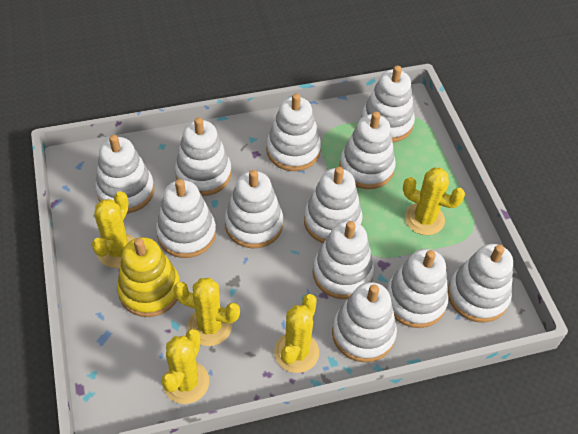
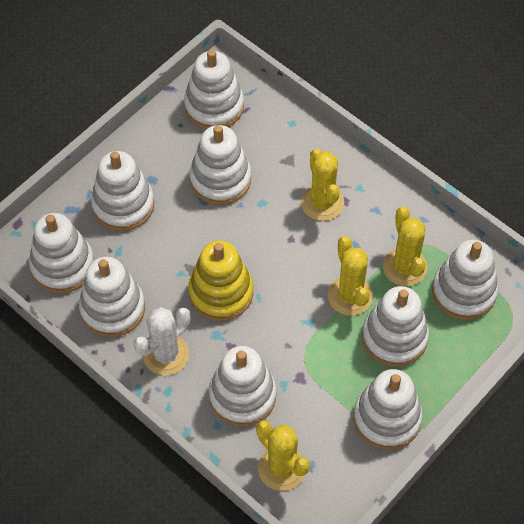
white cactus: 0 -> 1
white stacking toy: 12 -> 9
yellow cactus: 5 -> 4

